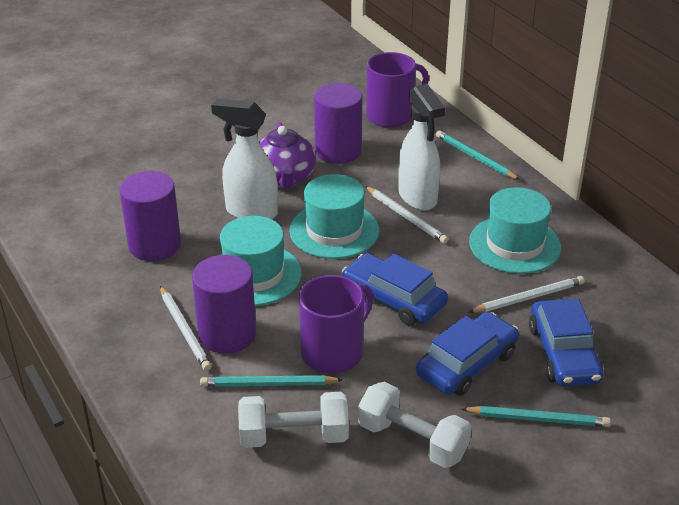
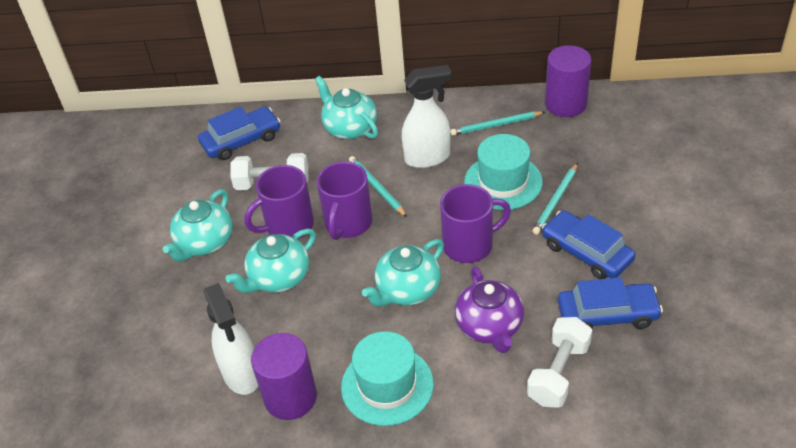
purple cylinder: 3 -> 2
purple mug: 2 -> 3
turquoise hat: 3 -> 2
turquoise teapot: 0 -> 4
white pencil: 3 -> 0

